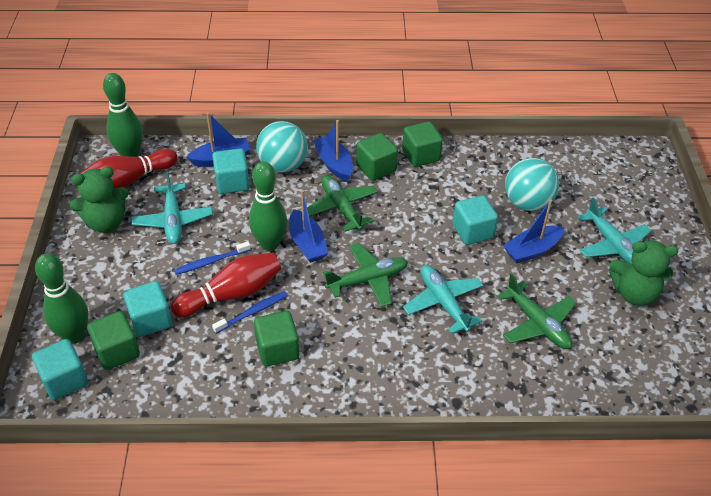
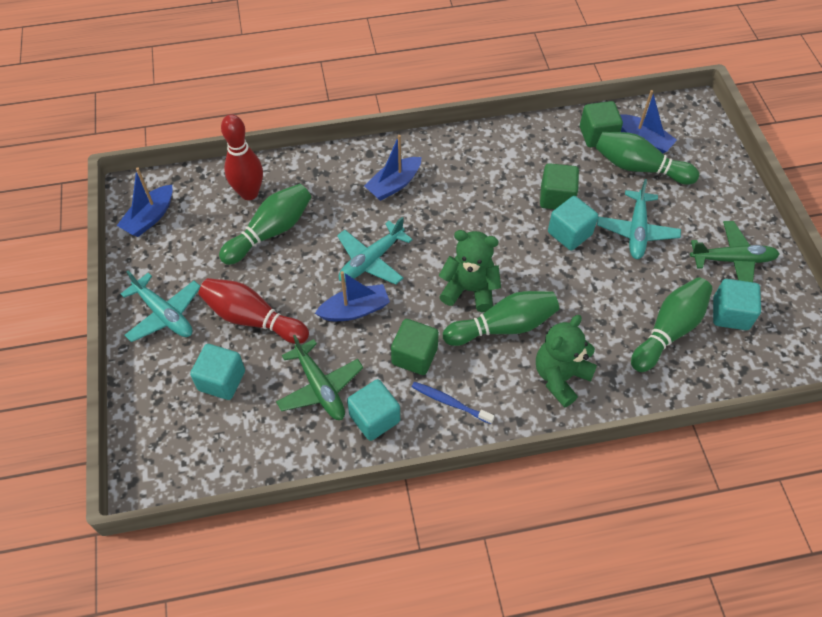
blue toothbrush: 2 -> 1
green bowling pin: 3 -> 4
green cube: 4 -> 3
green plane: 3 -> 2
turquoise ball: 2 -> 0

